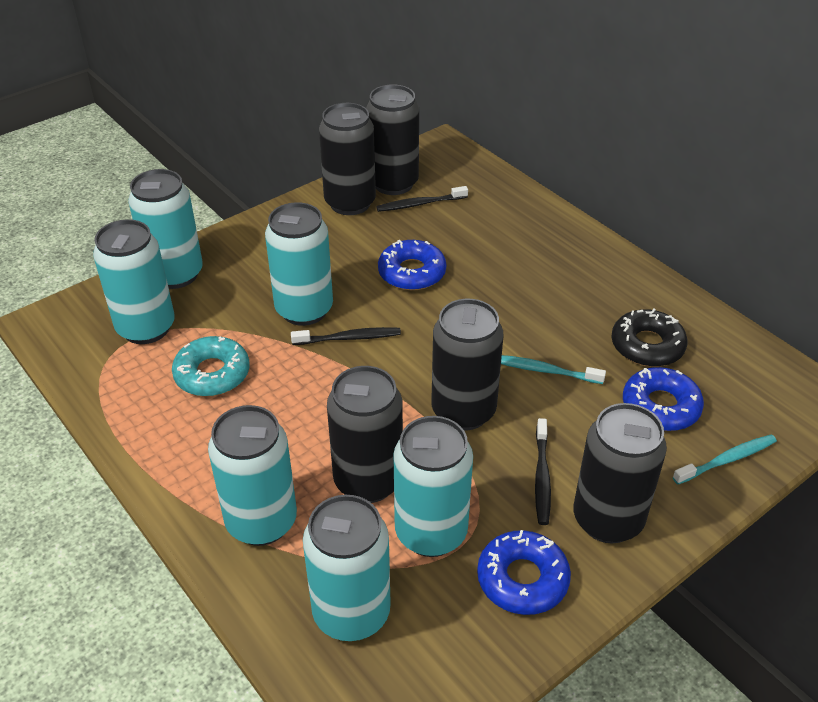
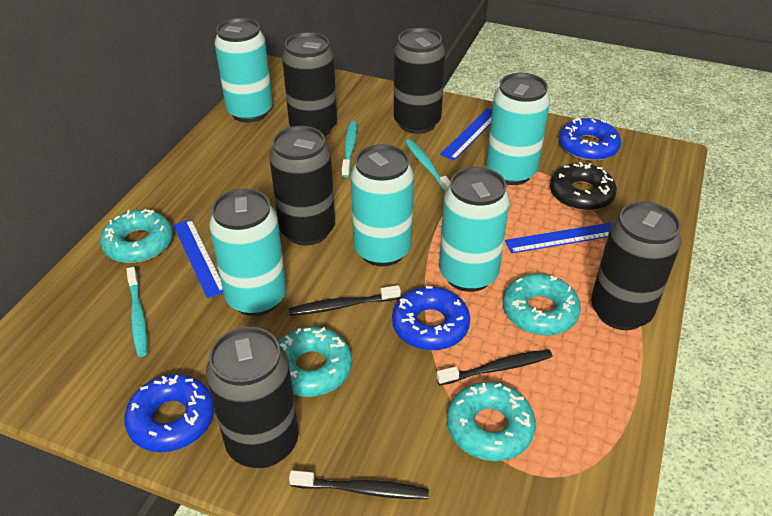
blue ruler: 0 -> 3
turquoise can: 6 -> 5
turquoise donut: 1 -> 4
turquoise toothbrush: 2 -> 3

